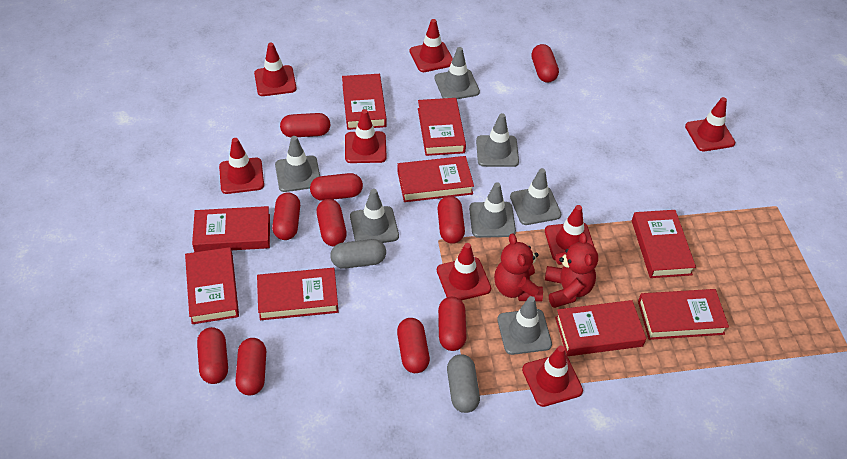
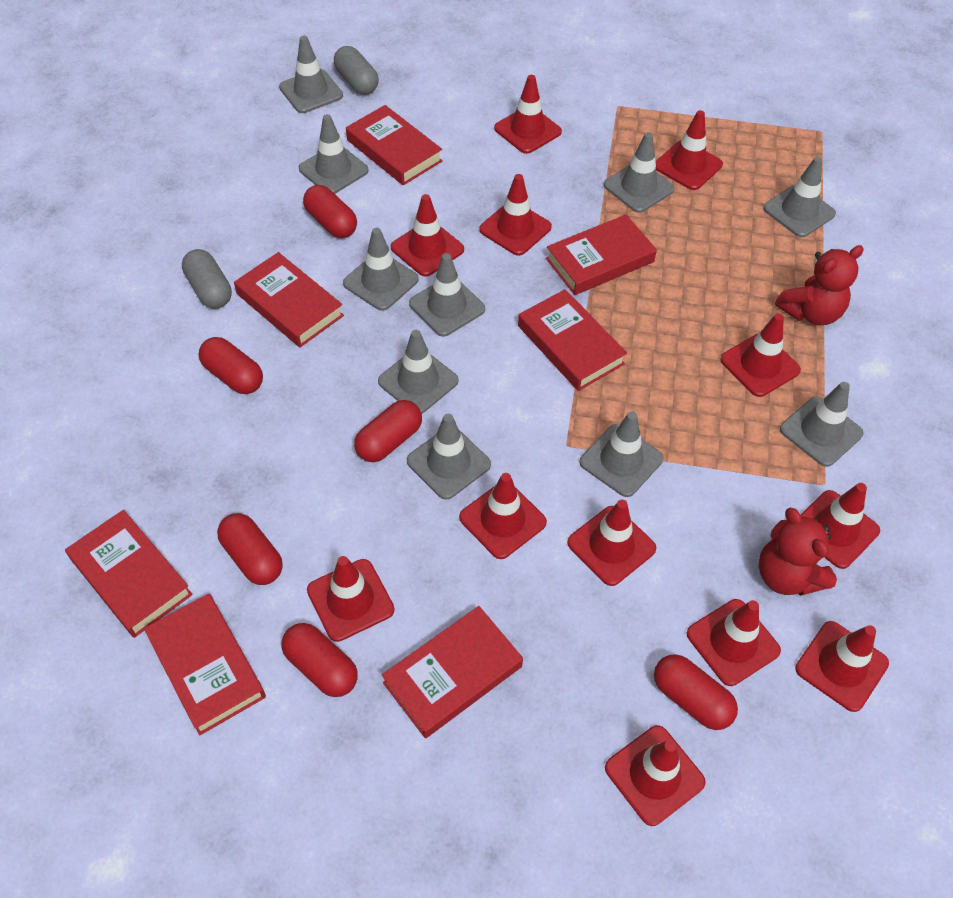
grey traffic cone: 7 -> 10
red book: 9 -> 7
red capsule: 10 -> 6
red traffic cone: 8 -> 12

